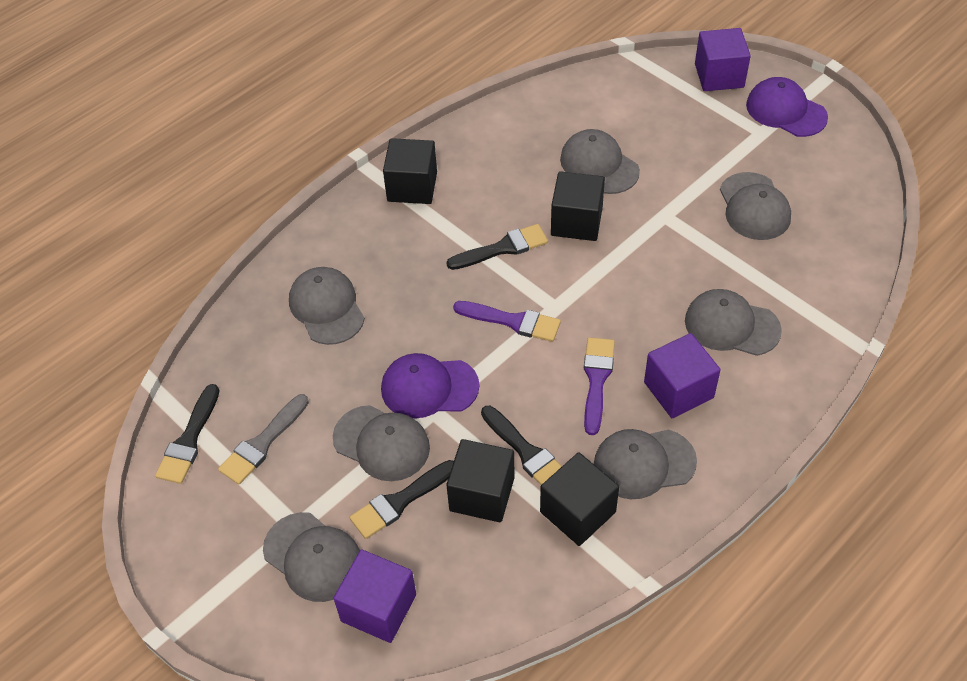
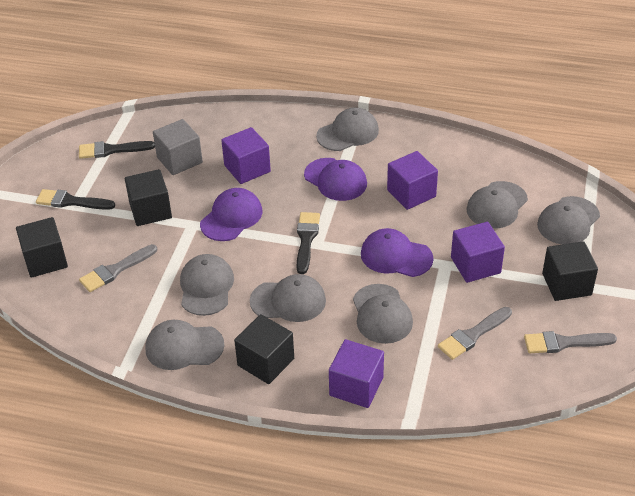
black brush: 4 -> 3
grey brush: 1 -> 3
grey cube: 0 -> 1
purple brush: 2 -> 0
purple cap: 2 -> 3
purple cube: 3 -> 4

